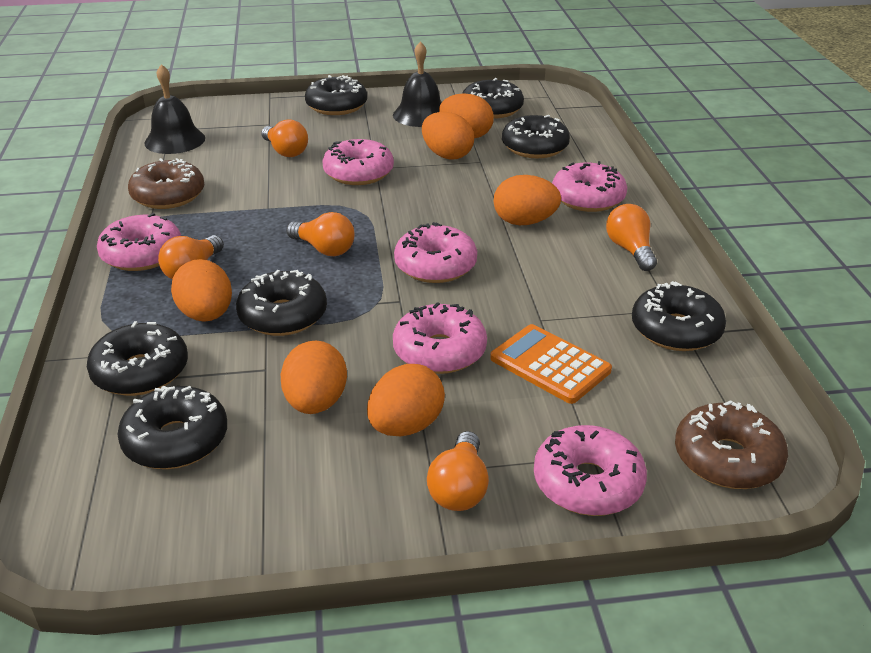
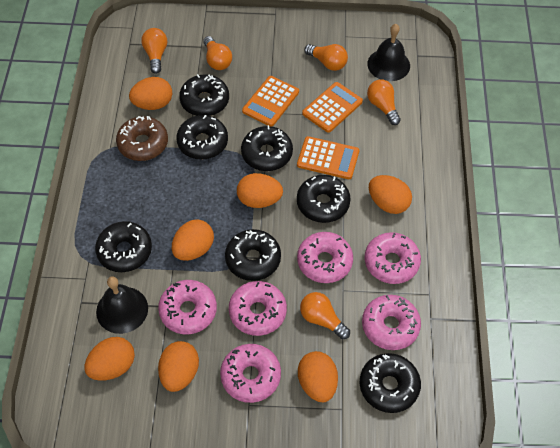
brown donut: 2 -> 1
orange calculator: 1 -> 3
orange egg: 6 -> 7

